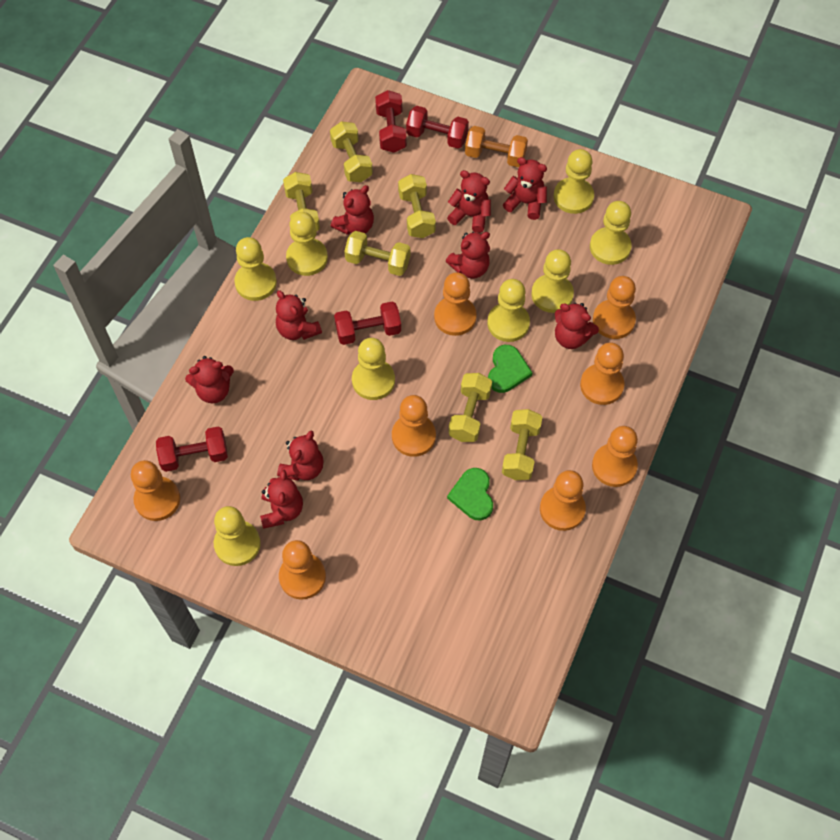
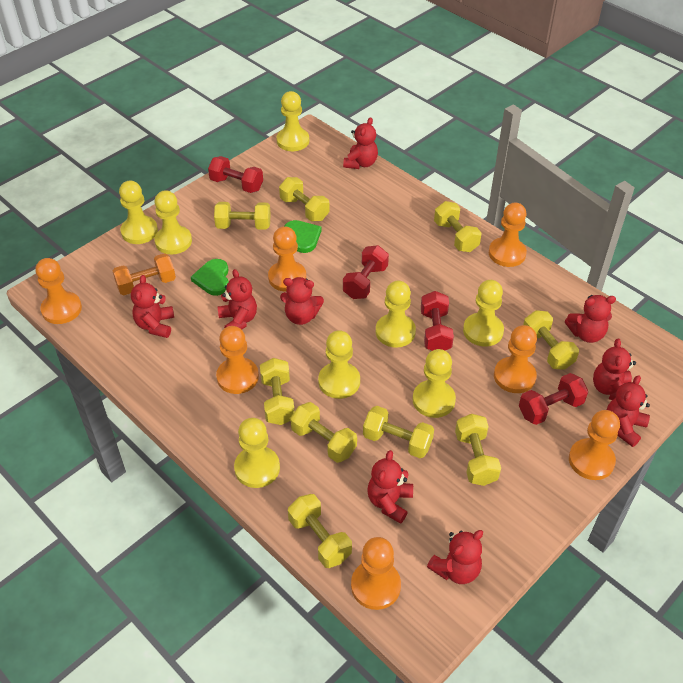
orange pawn: 8 -> 7
yellow dumbbell: 6 -> 9

